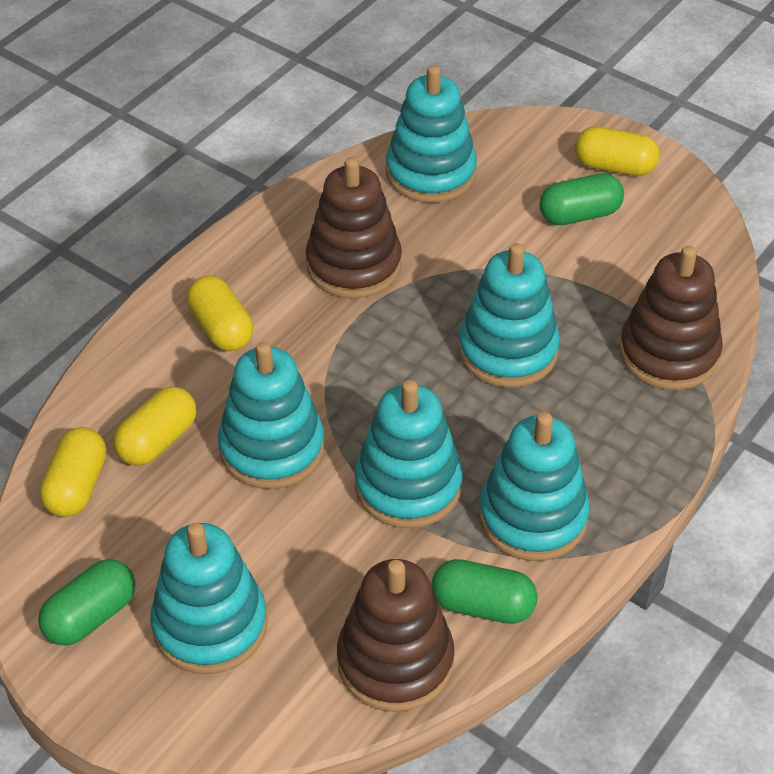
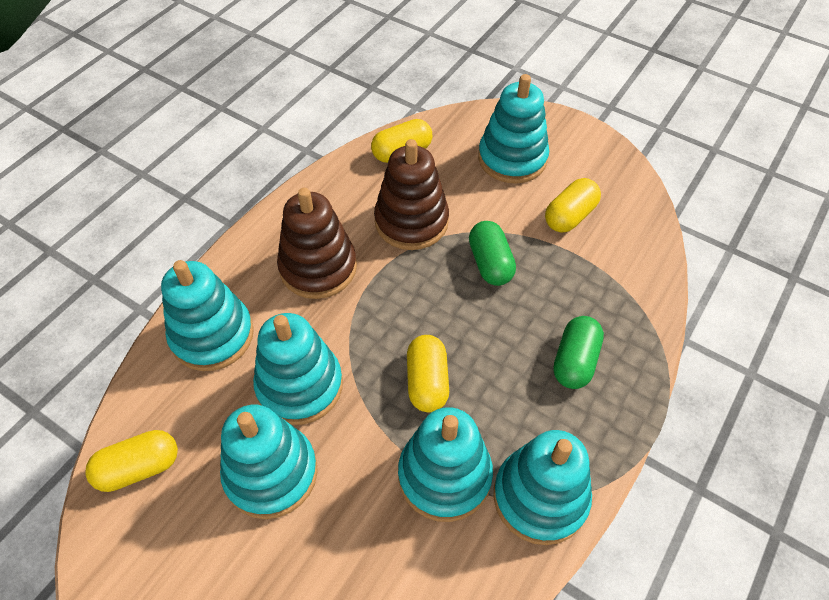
brown stacking toy: 3 -> 2
green capsule: 3 -> 2

